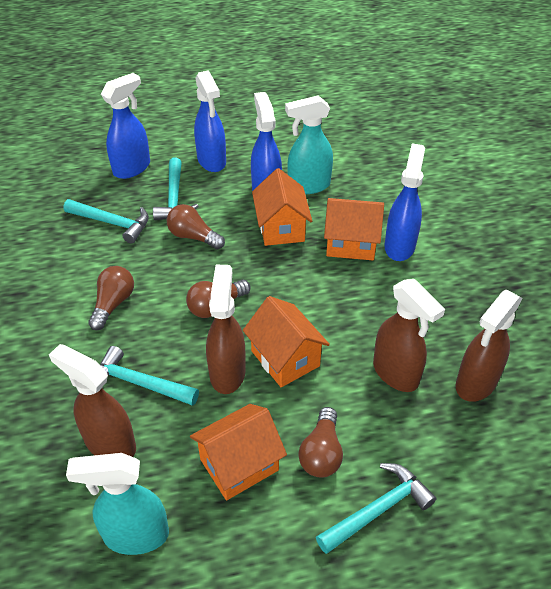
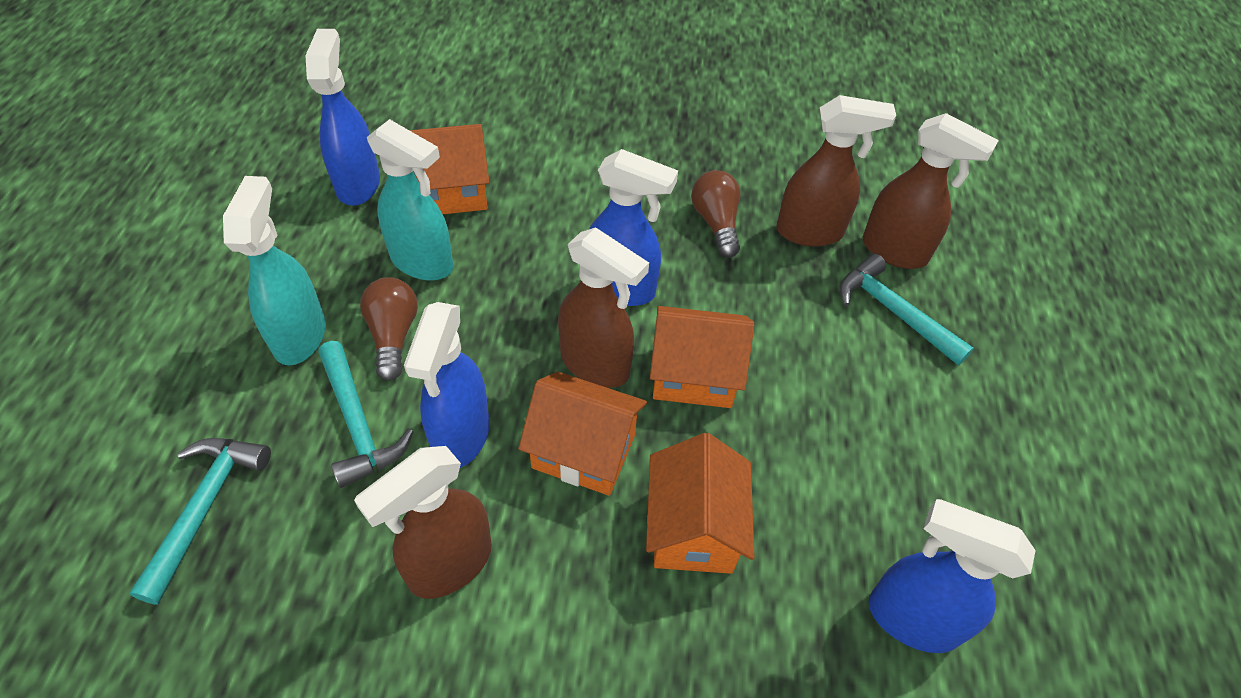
brown light bulb: 4 -> 2
turquoise hammer: 4 -> 3

